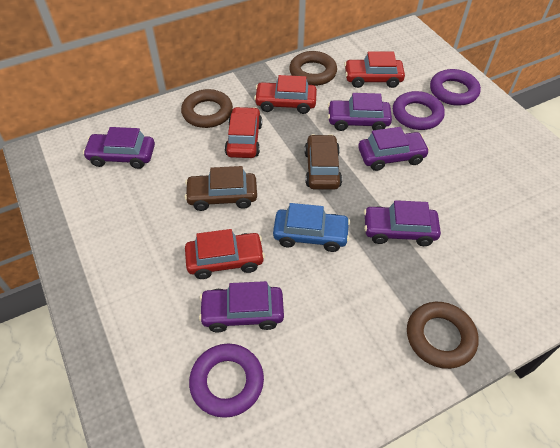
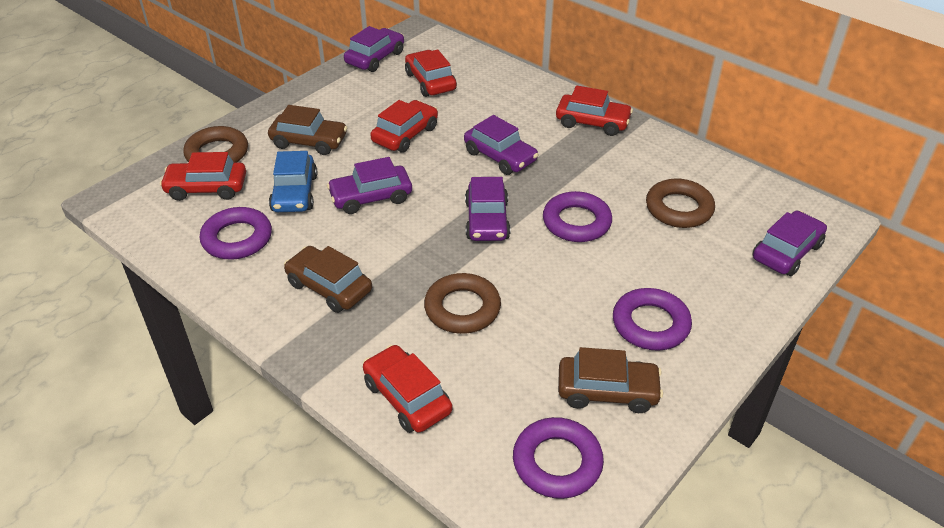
brown car: 2 -> 3
purple ring: 3 -> 4
red car: 4 -> 5

